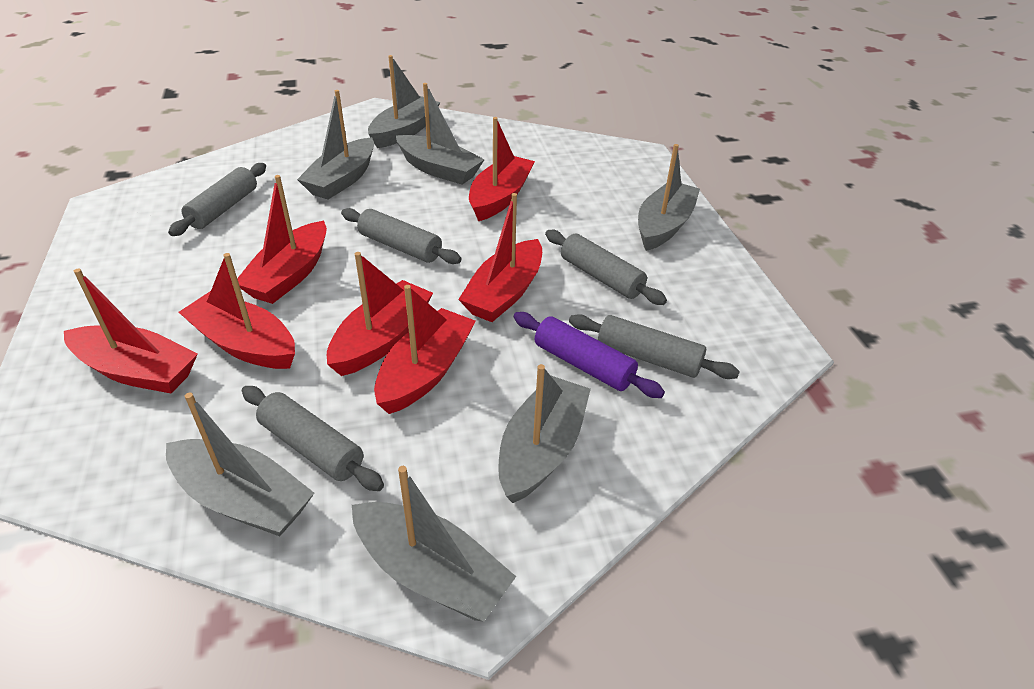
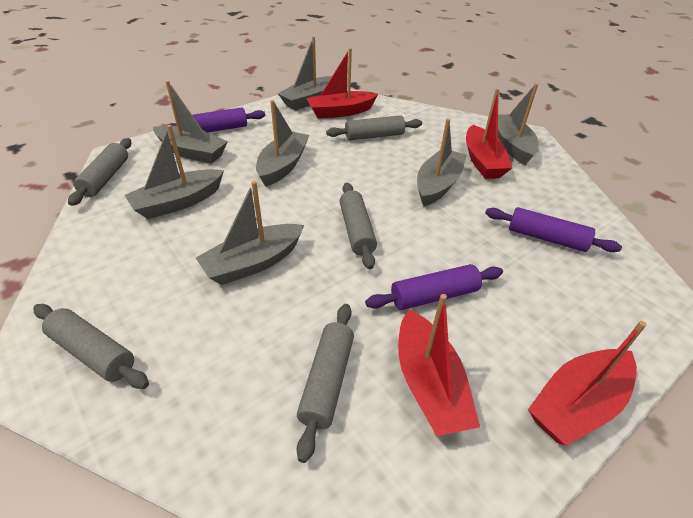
purple rolling pin: 1 -> 3
red boat: 7 -> 4

